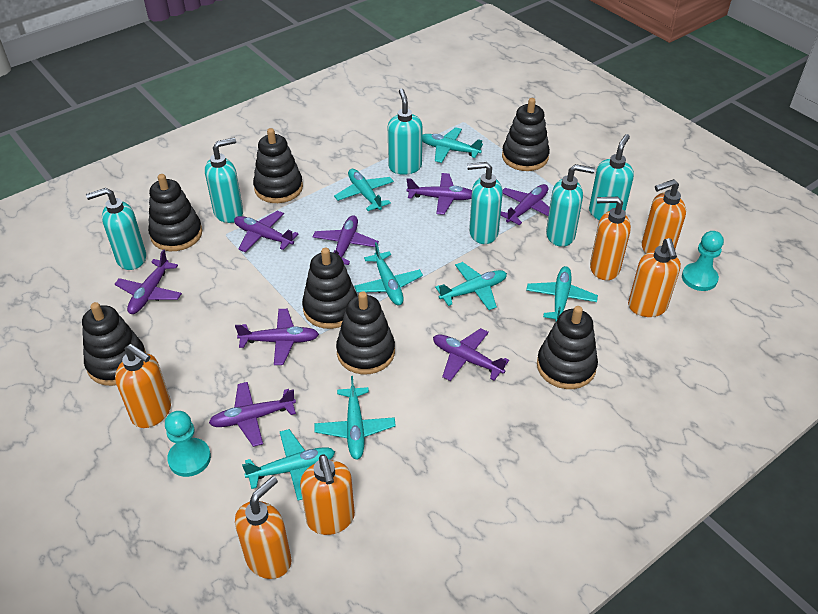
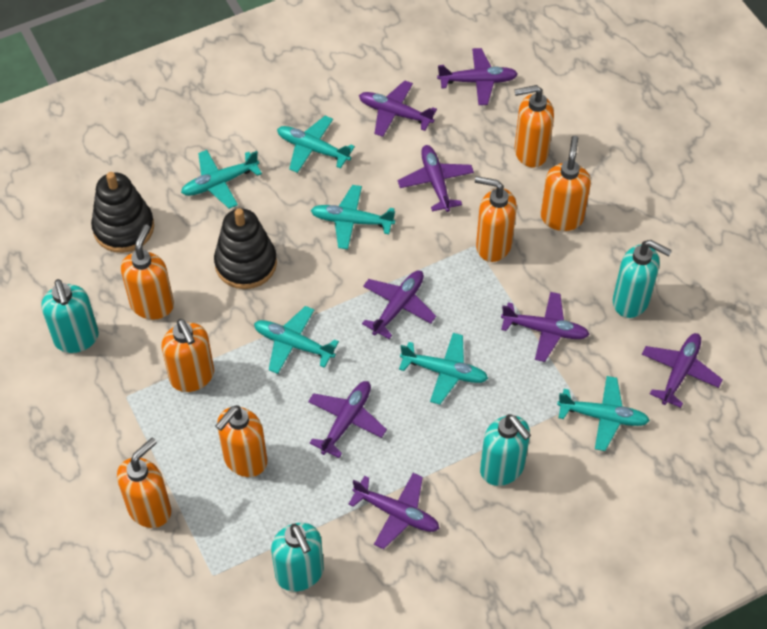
black stacking toy: 7 -> 2
orange soap dispenser: 6 -> 7
turquoise pawn: 2 -> 0
turquoise plane: 7 -> 6
turquoise soap dispenser: 6 -> 4

